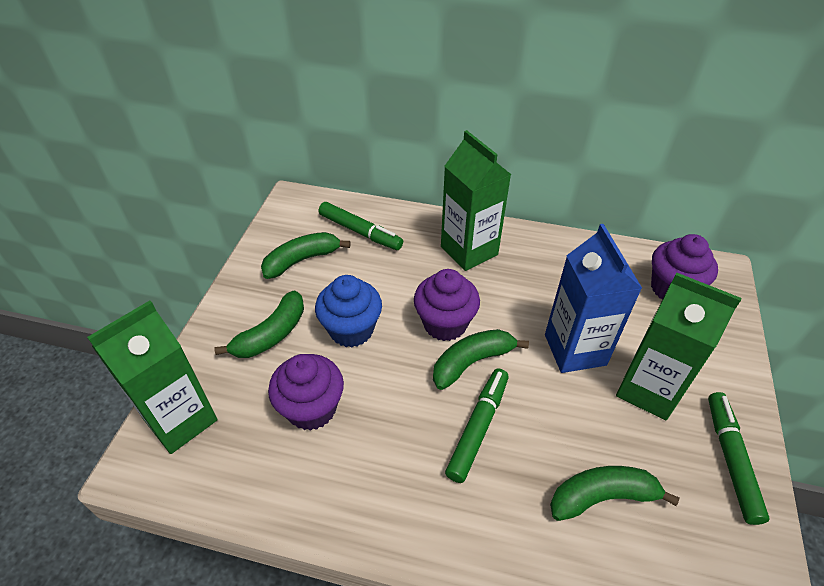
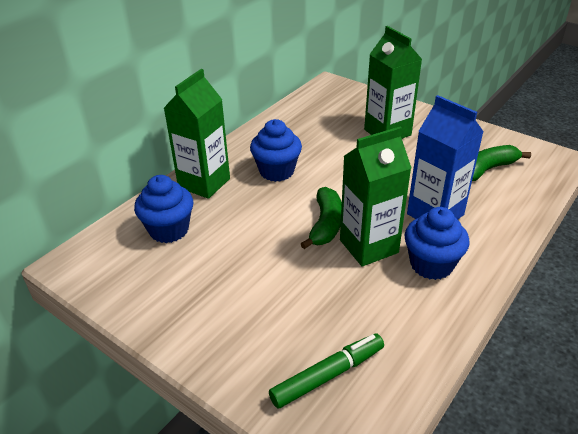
blue cupcake: 1 -> 3
green banana: 4 -> 2
green marker: 3 -> 1
purple cupcake: 3 -> 0

